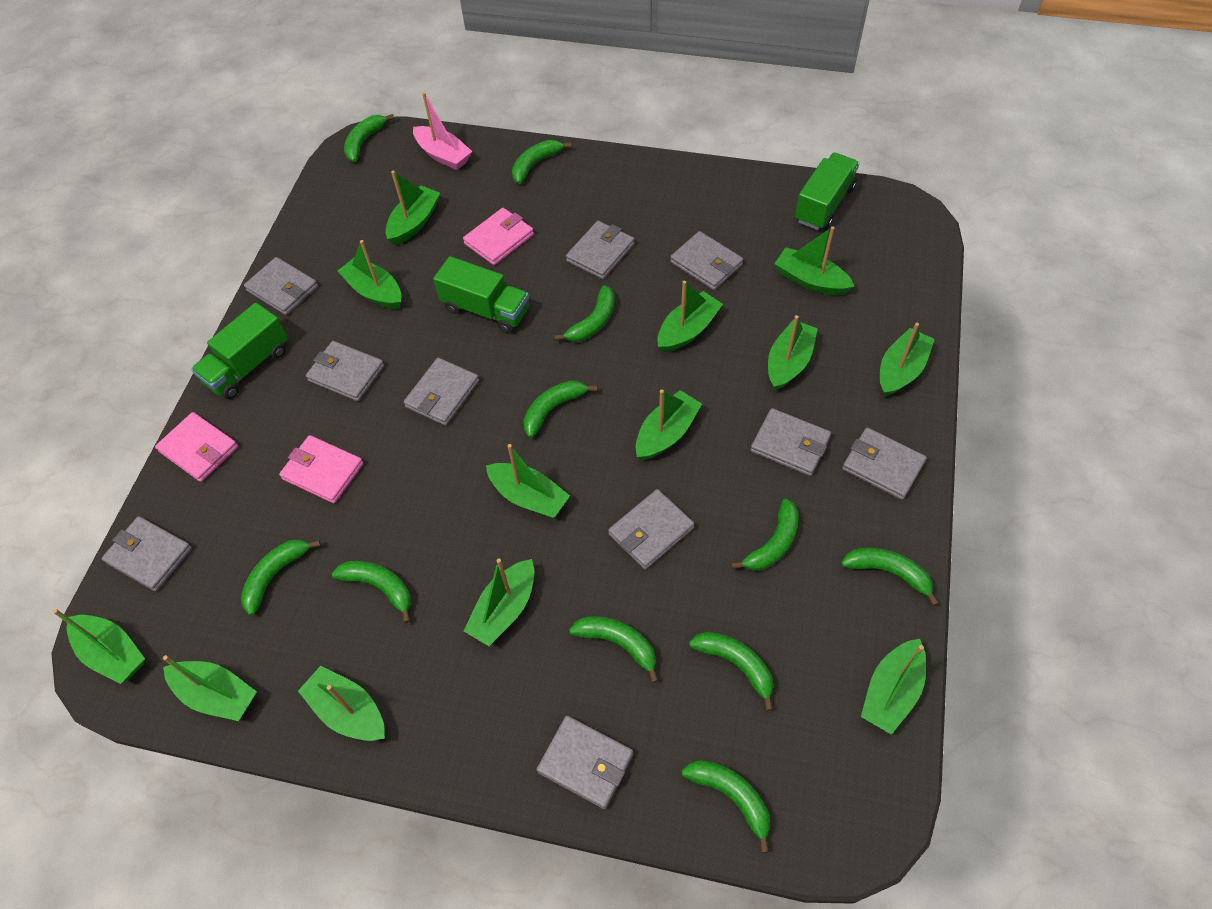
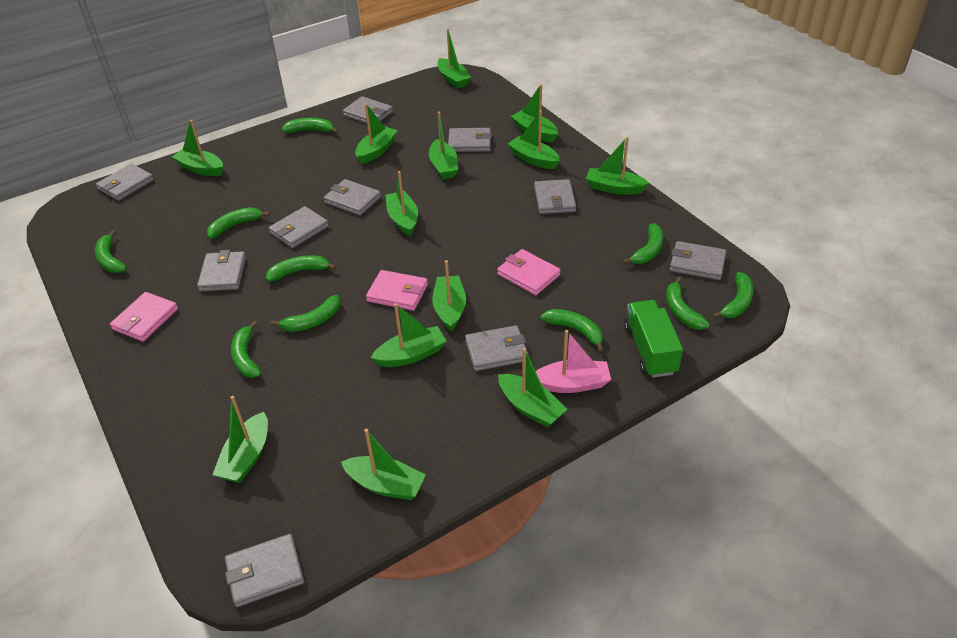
green banana: 11 -> 10
green truck: 3 -> 1

